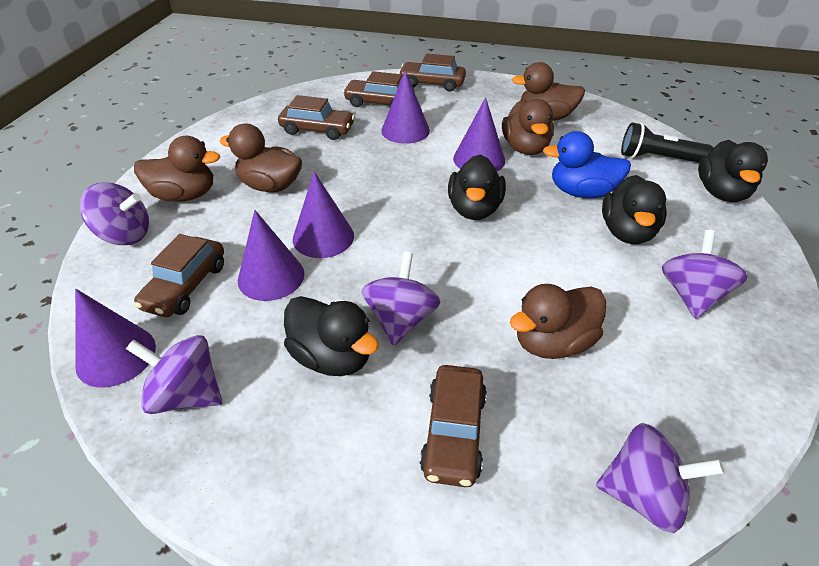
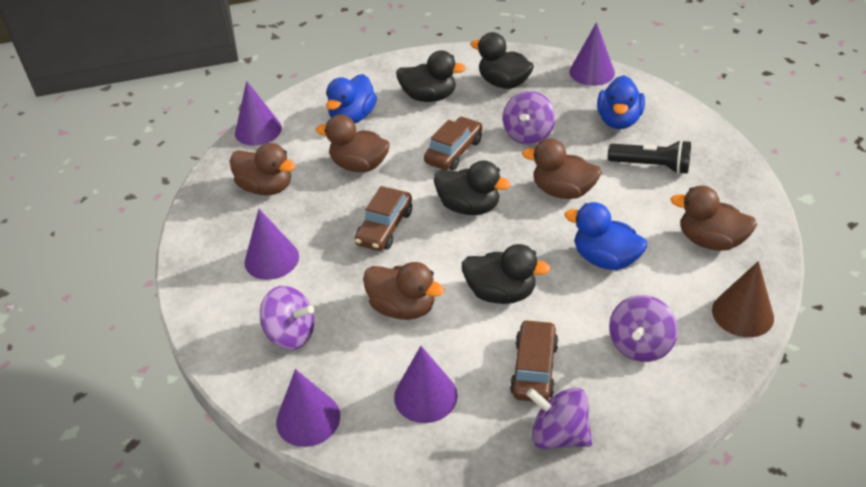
blue duck: 1 -> 3
brown car: 5 -> 3
brown cone: 0 -> 1
purple spinning top: 5 -> 4

